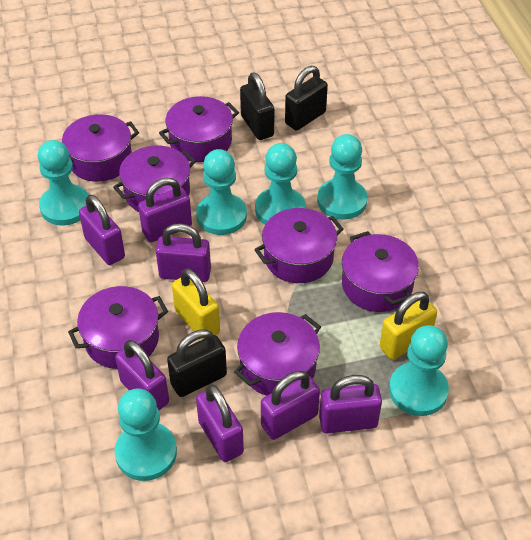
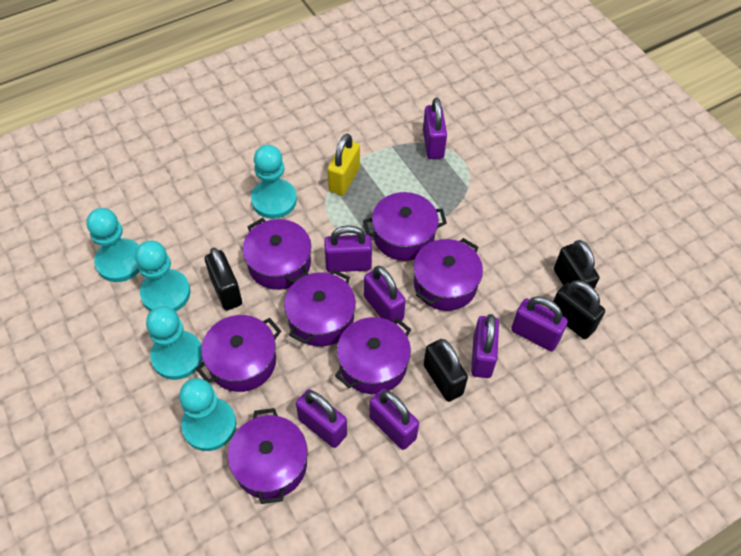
black padlock: 3 -> 4
turquoise pawn: 6 -> 5
yellow padlock: 2 -> 1

